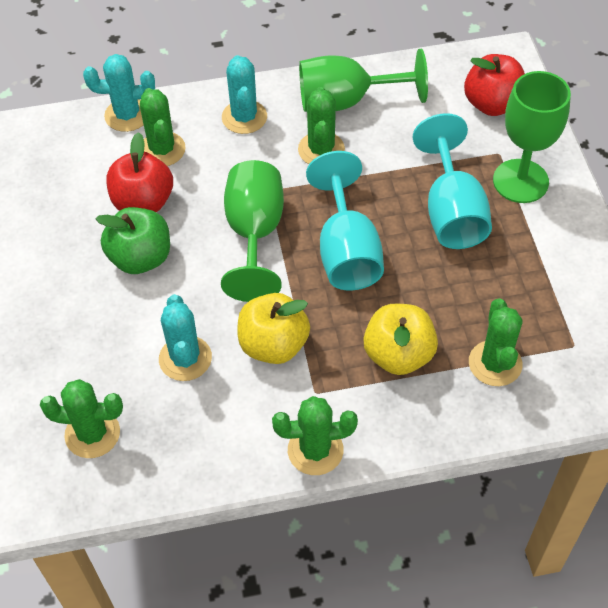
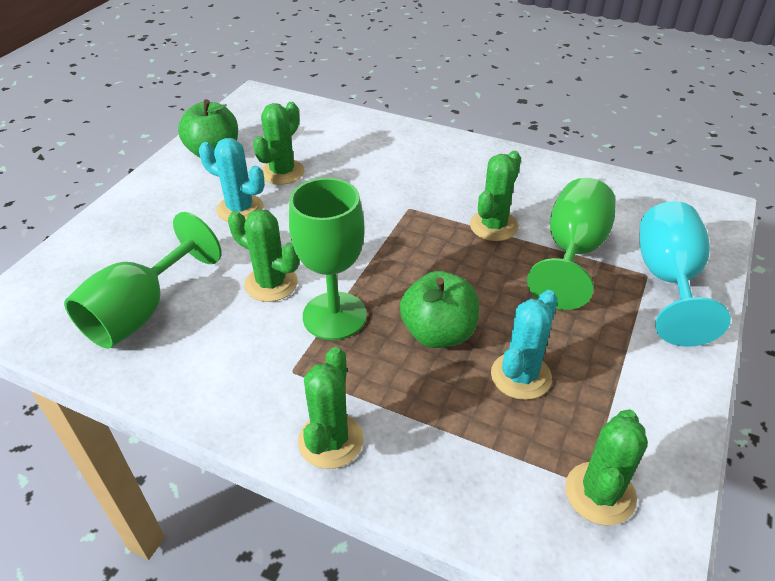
green apple: 1 -> 2
red apple: 2 -> 0
turquoise cactus: 3 -> 2
turquoise goblet: 2 -> 1
yellow apple: 2 -> 0

